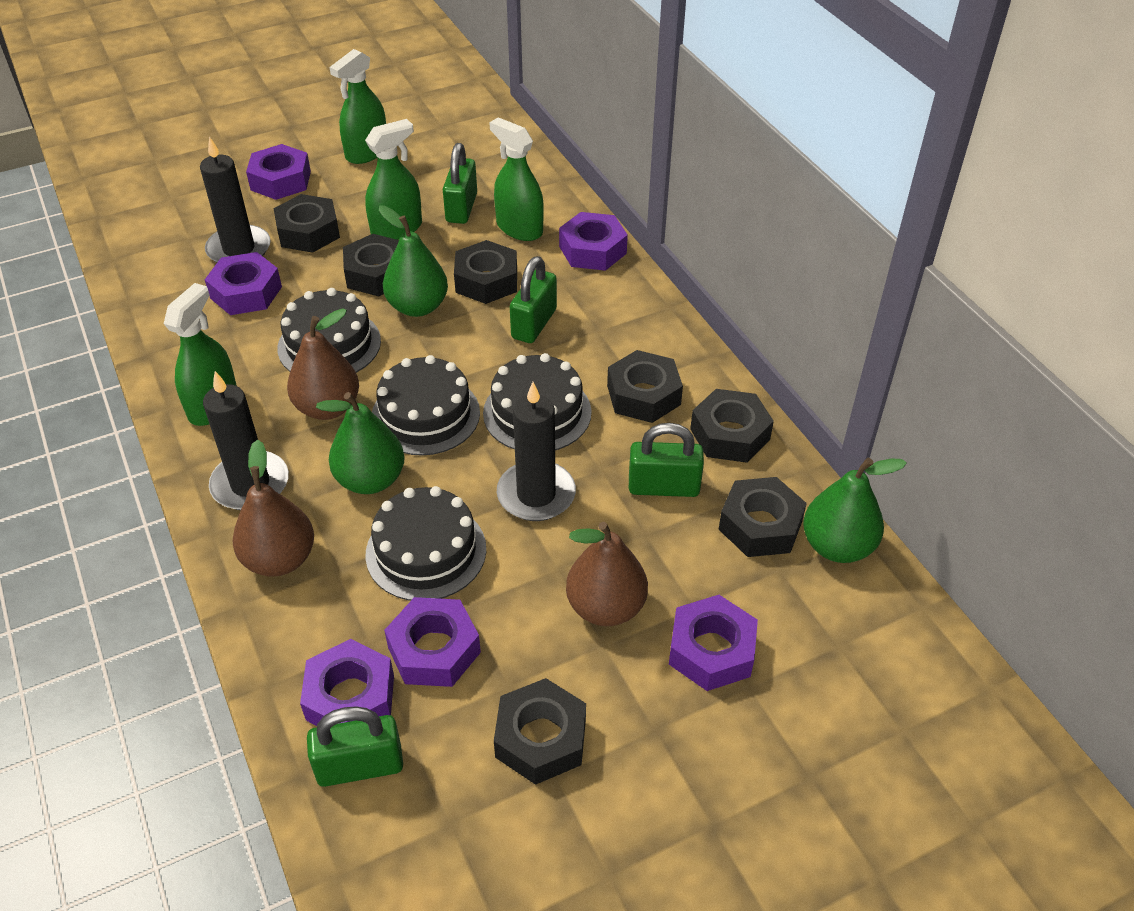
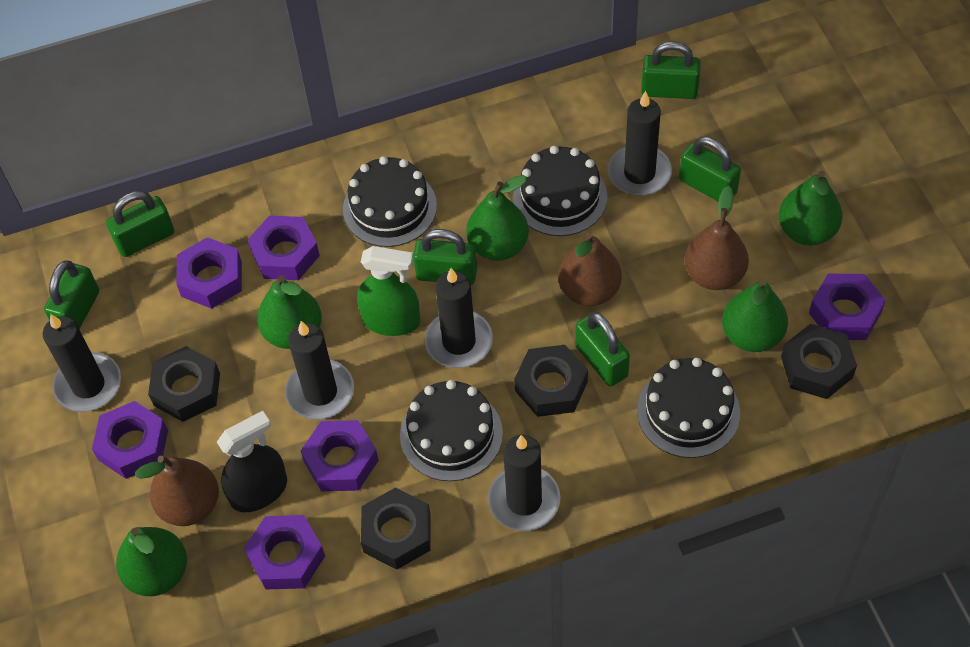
black candle: 3 -> 5
black nut: 7 -> 4
black spray bottle: 0 -> 1
green padlock: 4 -> 6
green pear: 3 -> 5
green spray bottle: 4 -> 1

